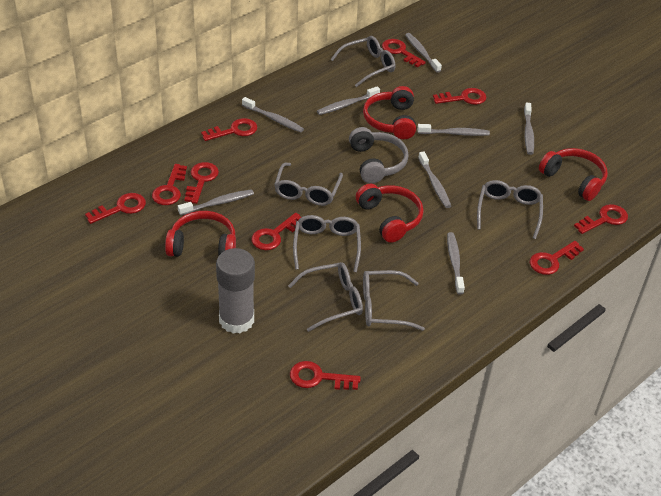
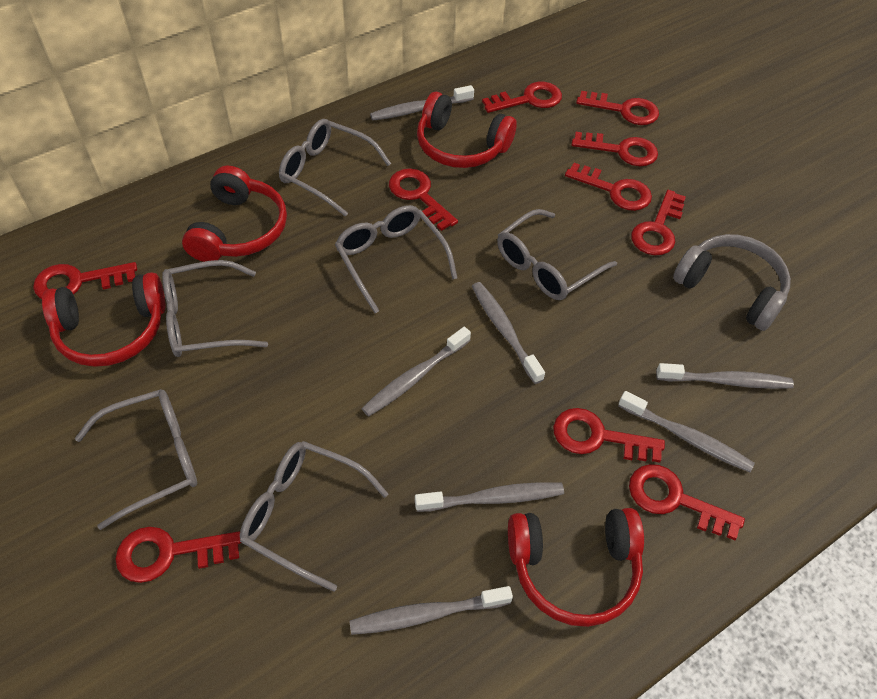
grey glue stick: 1 -> 0
grey toothbrush: 8 -> 7

